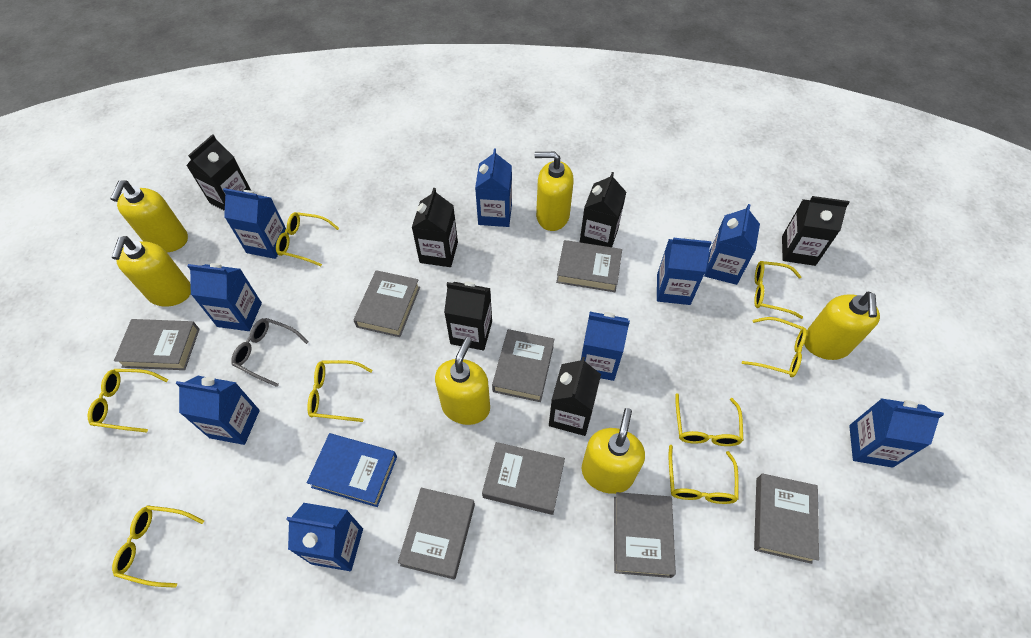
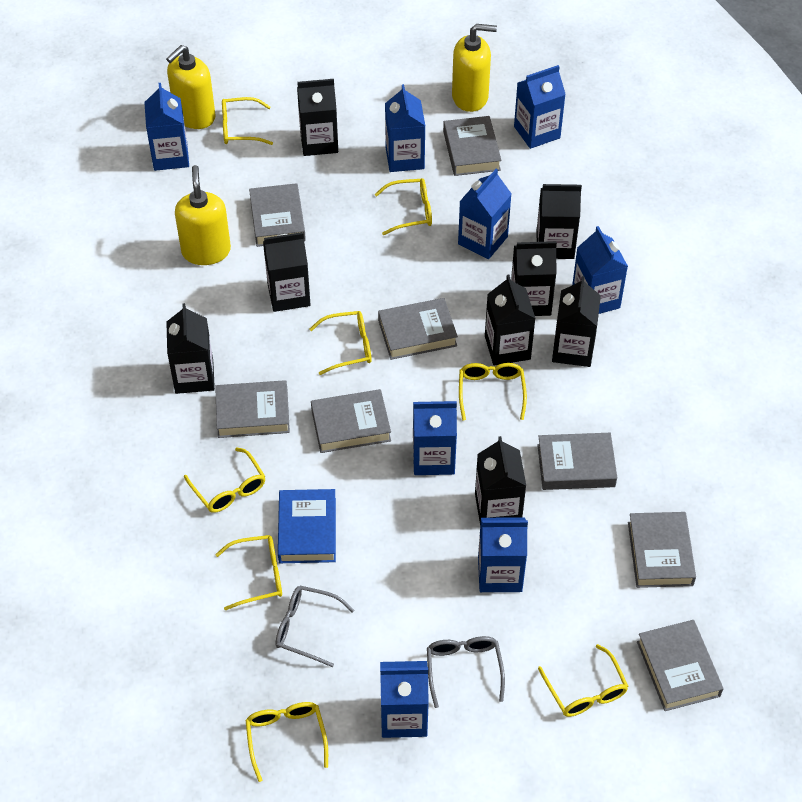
black carton: 6 -> 8
blue carton: 9 -> 8
grey glasses: 1 -> 2
yellow soap dispenser: 6 -> 3

